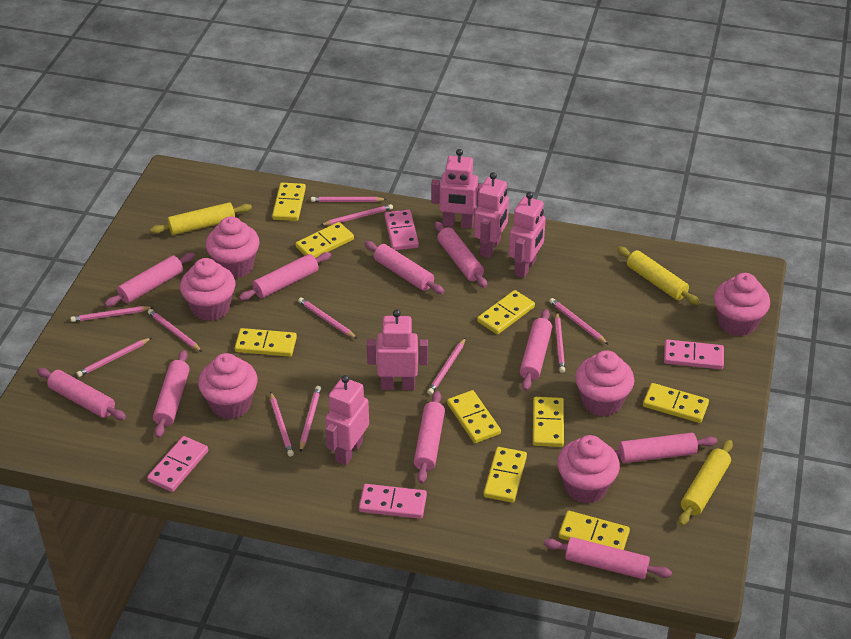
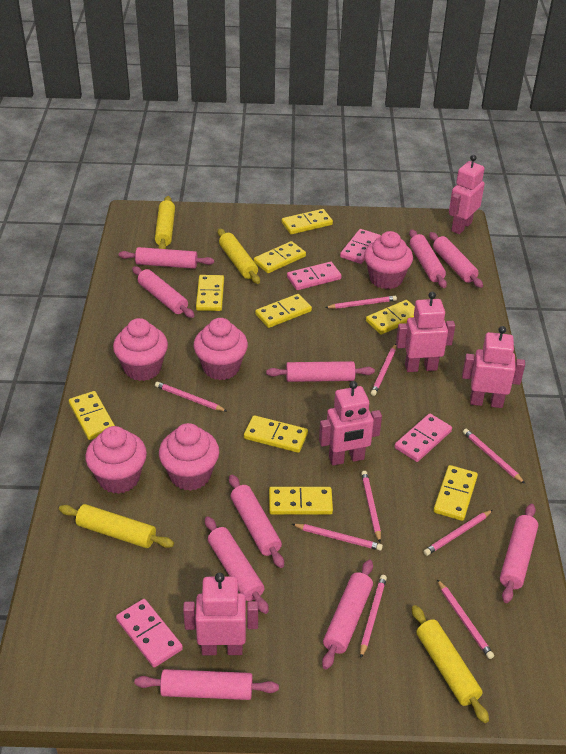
pink cupcake: 6 -> 5
pink pencil: 11 -> 9
yellow rolling pin: 3 -> 4

